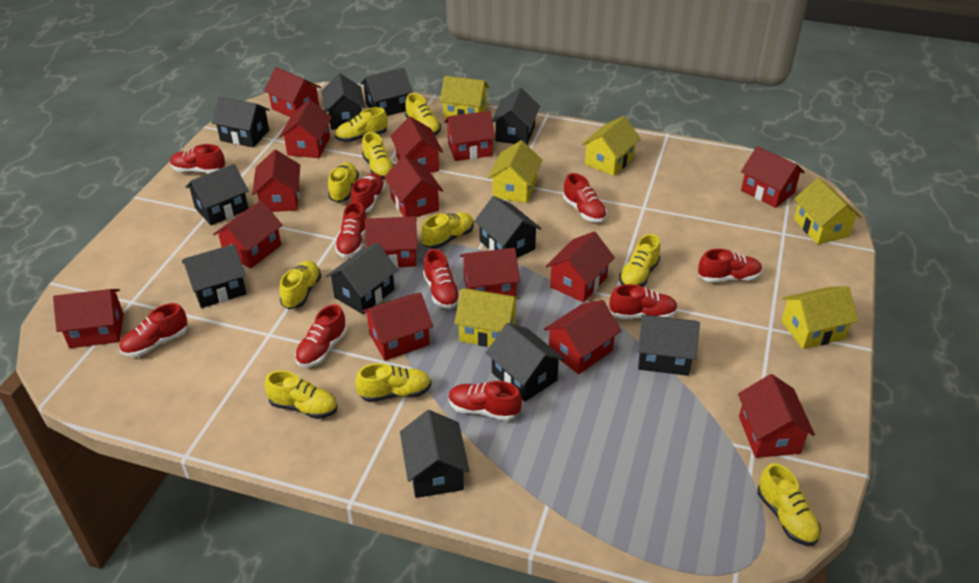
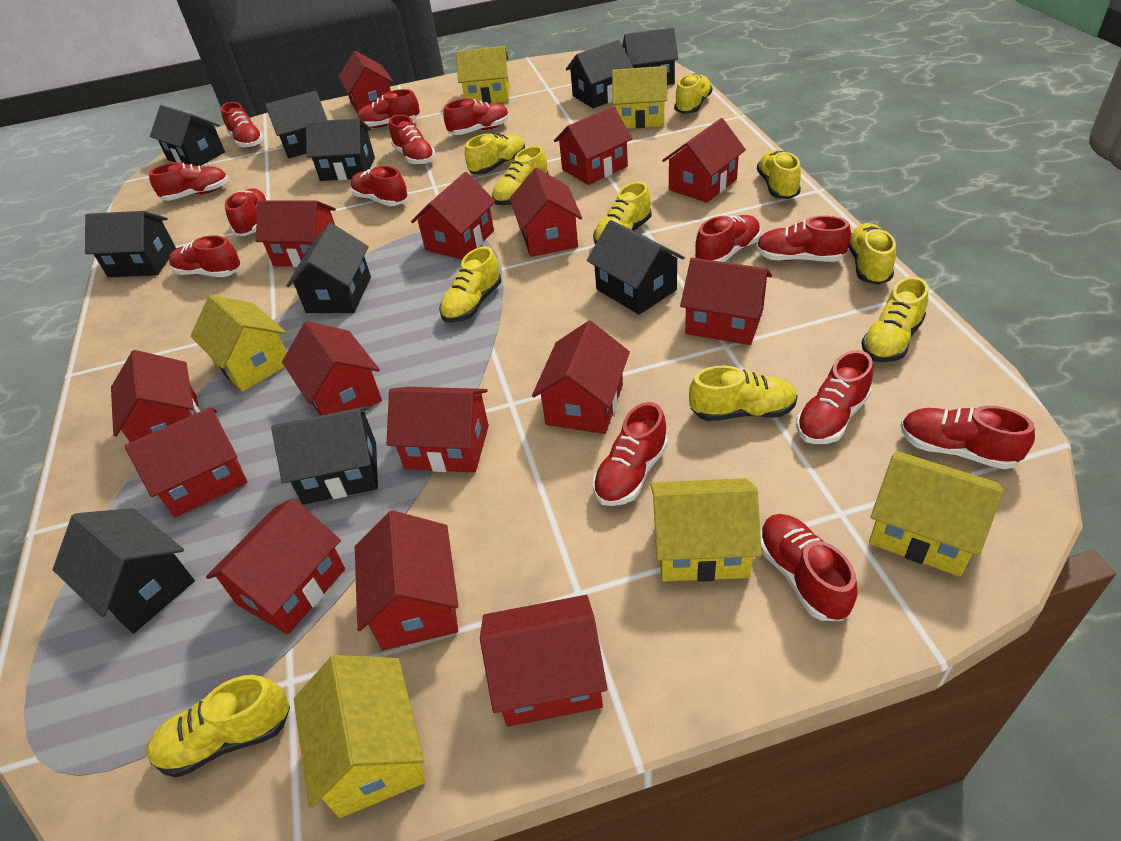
black house: 11 -> 10
red shoe: 10 -> 14

